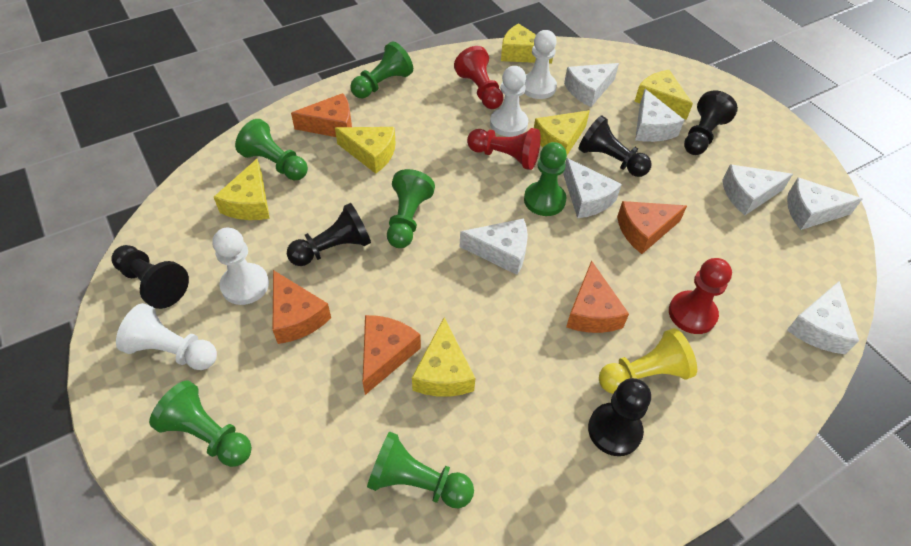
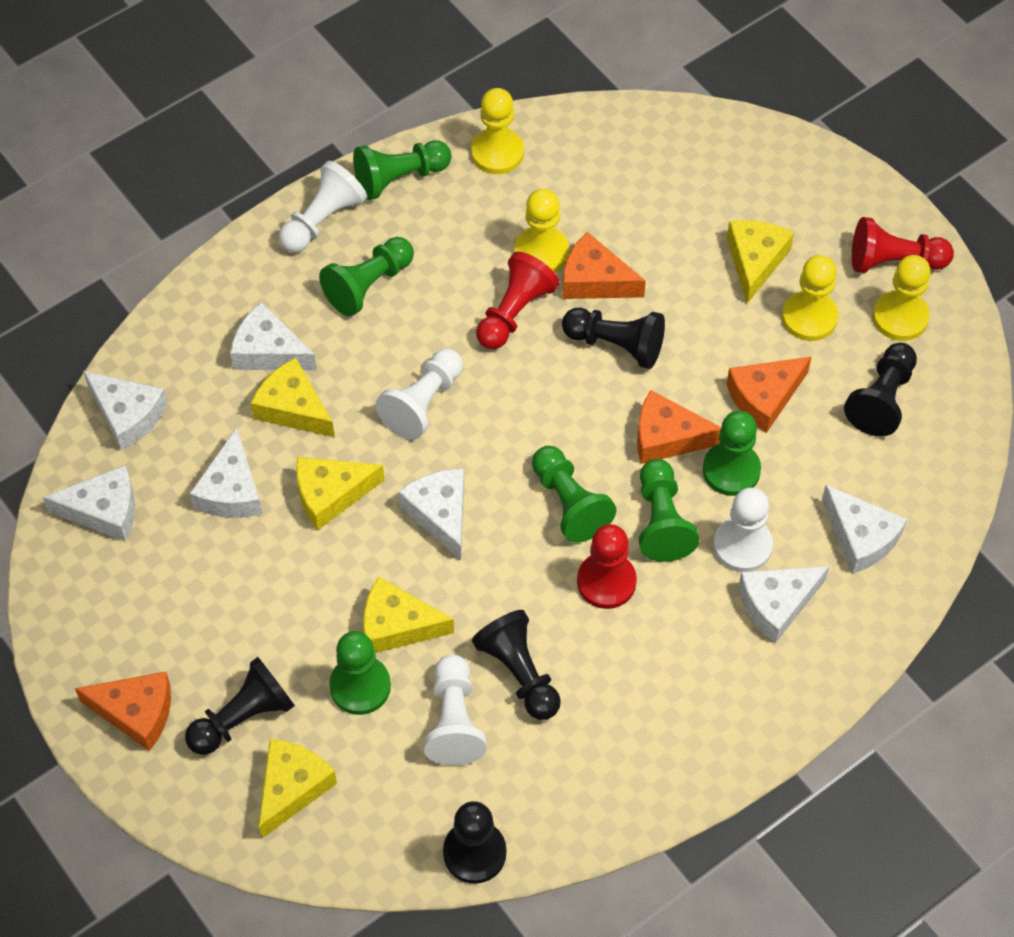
orange cheese: 5 -> 4
yellow cheese: 6 -> 5
yellow pawn: 1 -> 4

